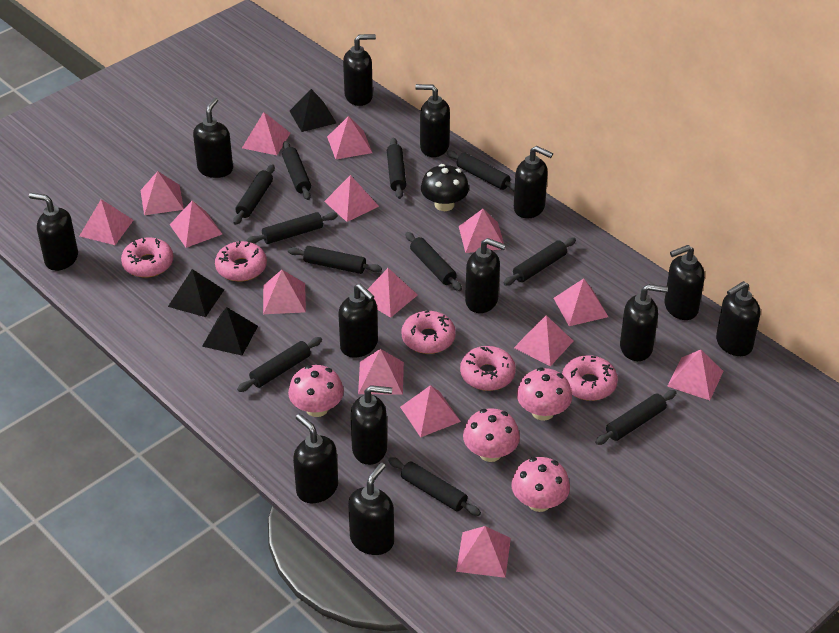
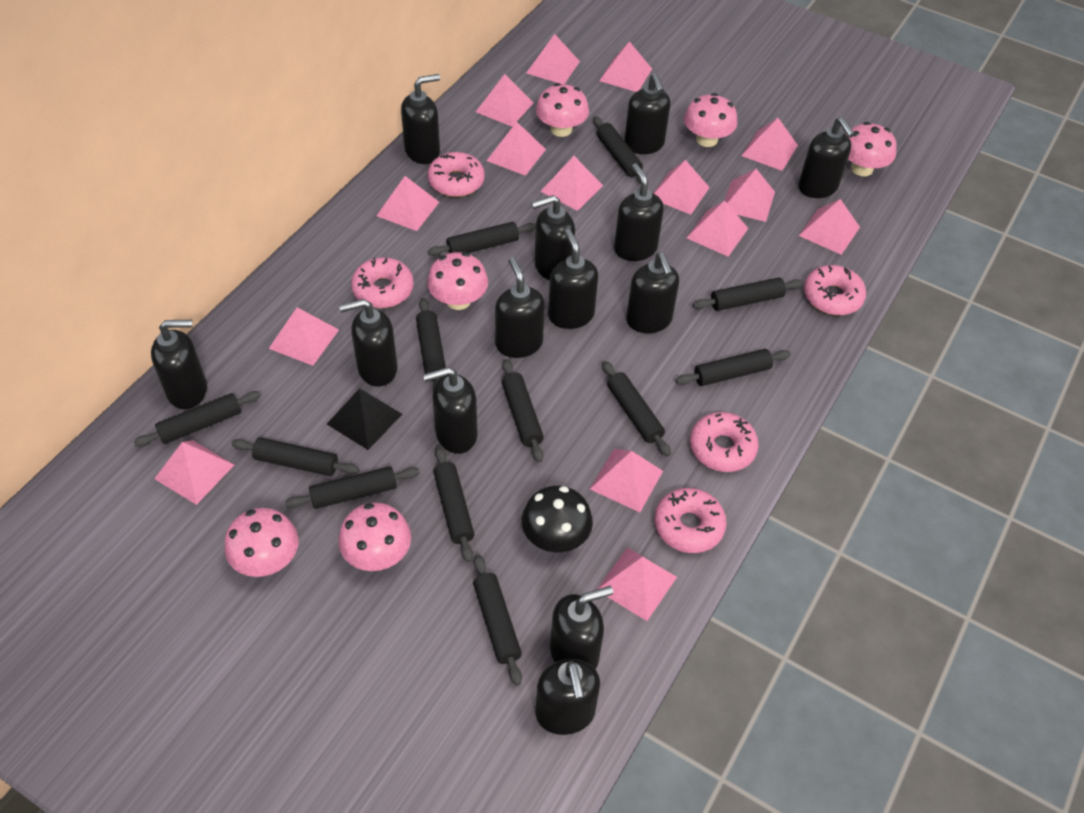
black pyramid: 3 -> 1
black rolling pin: 11 -> 12
pink mushroom: 4 -> 6

